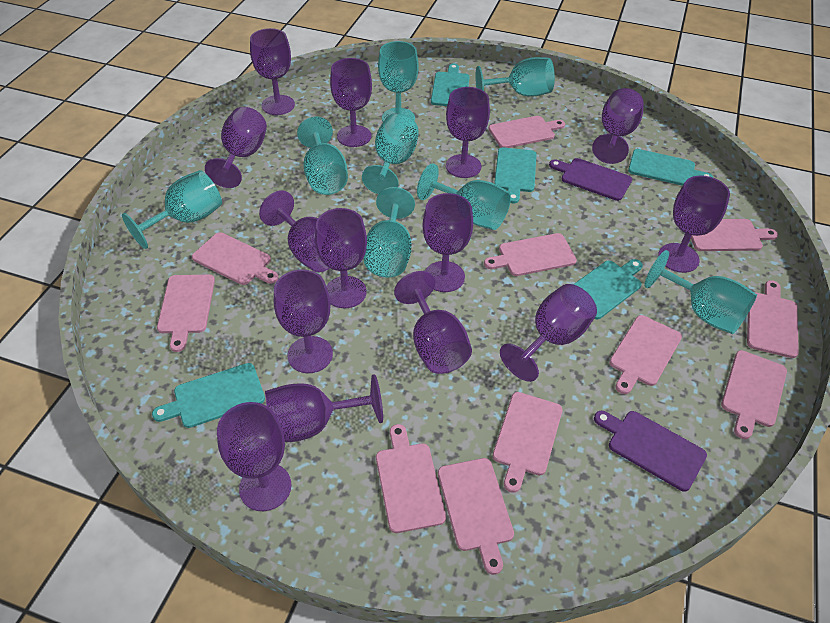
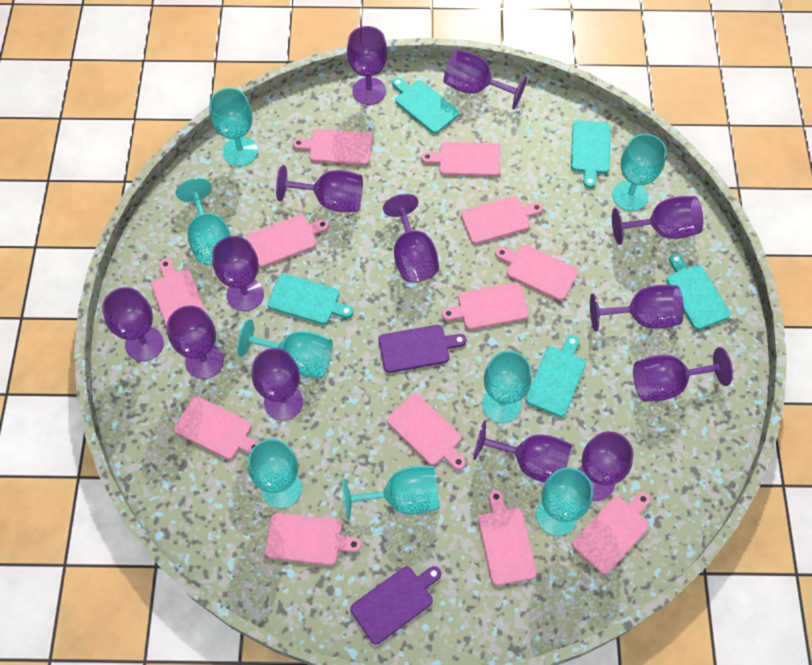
pink cutting board: 11 -> 12
purple goblet: 14 -> 13

